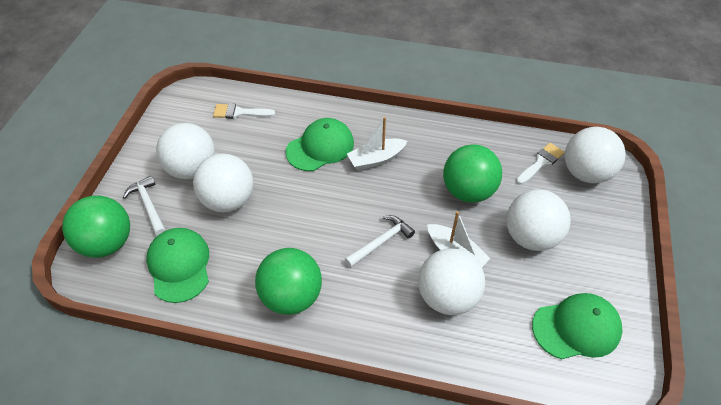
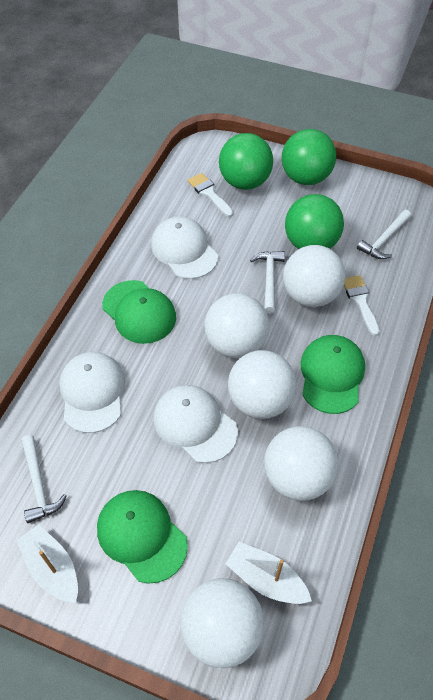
white cap: 0 -> 3
white hammer: 2 -> 3

